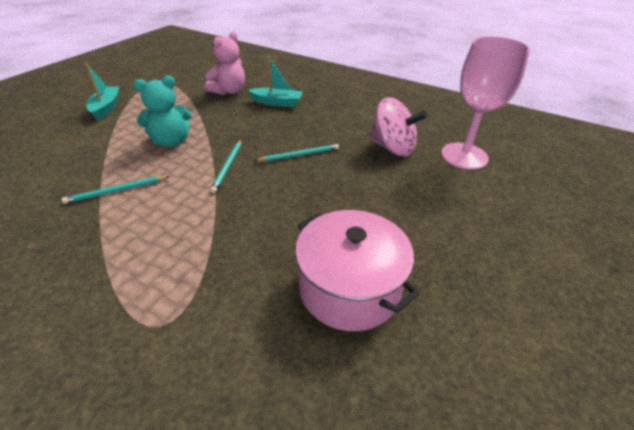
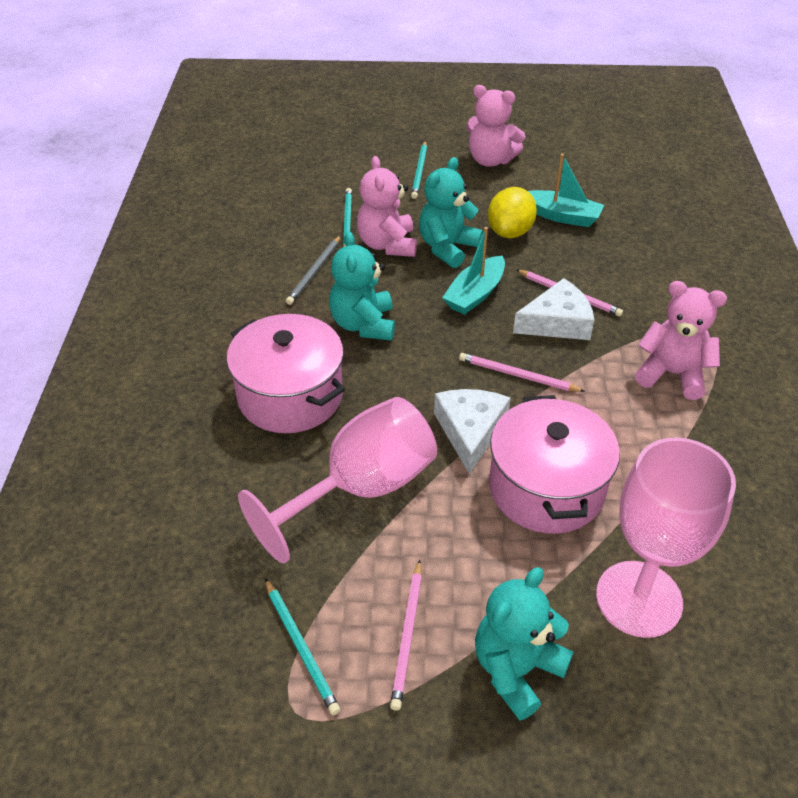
grey pencil: 0 -> 1
pink goblet: 1 -> 2
pink pencil: 0 -> 3
pink pot: 1 -> 2
pink spinning top: 1 -> 0
pink teddy bear: 1 -> 3
turquoise teddy bear: 1 -> 3
white cheese: 0 -> 2
yellow lemon: 0 -> 1

